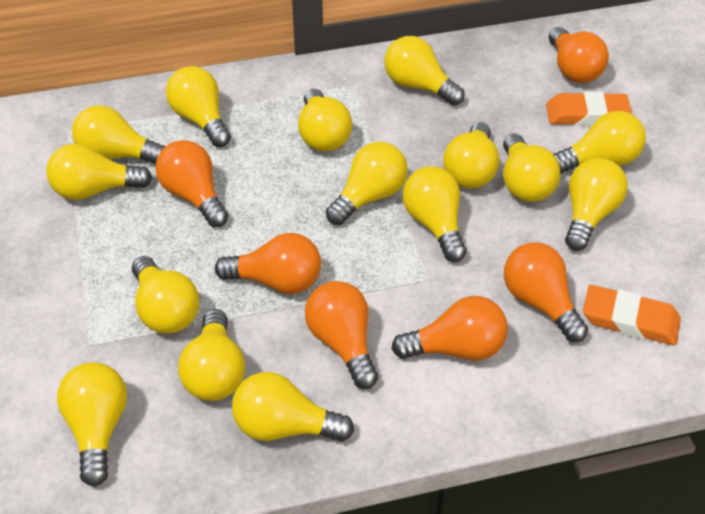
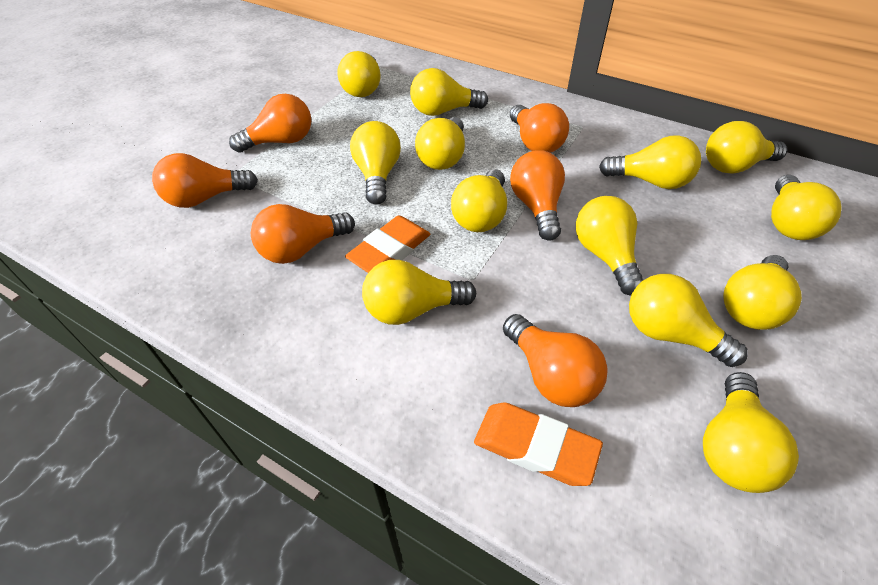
yellow light bulb: 15 -> 13

